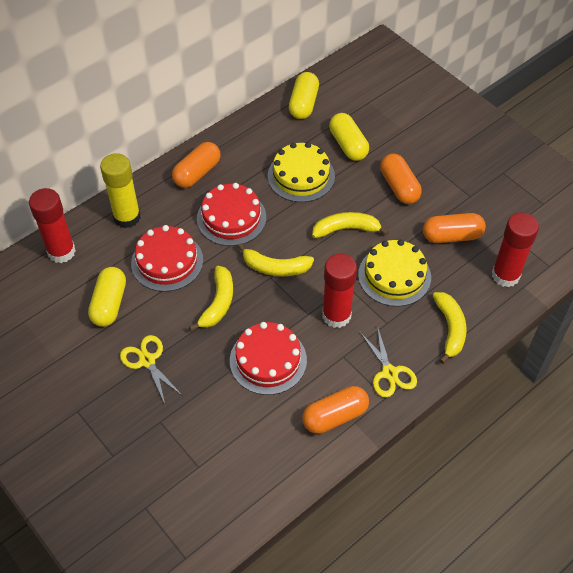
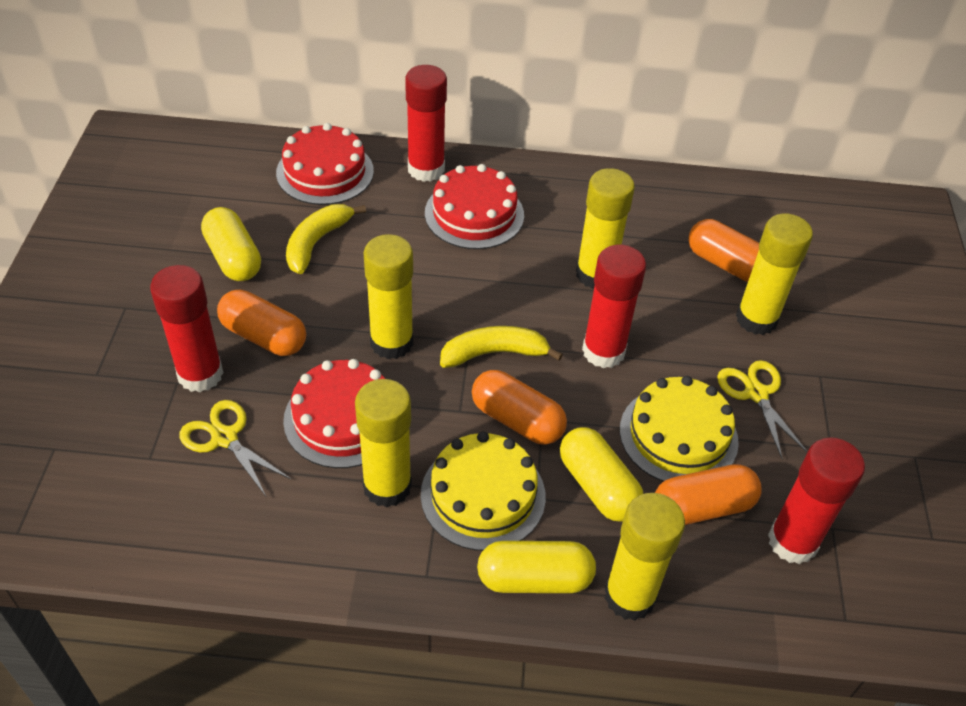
red glue stick: 3 -> 4
yellow banana: 4 -> 2
yellow glue stick: 1 -> 5

